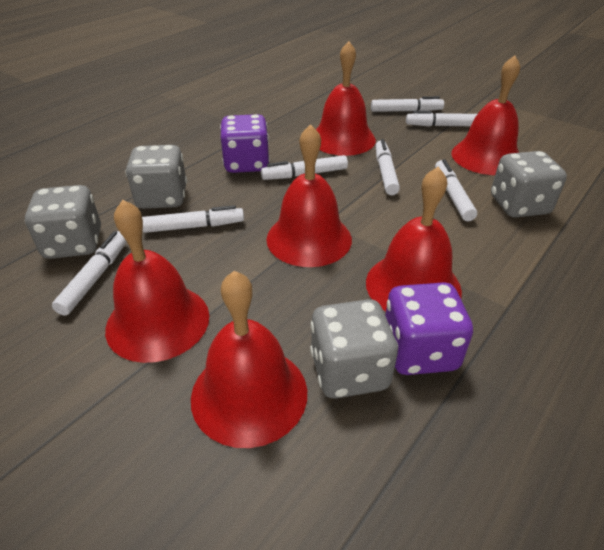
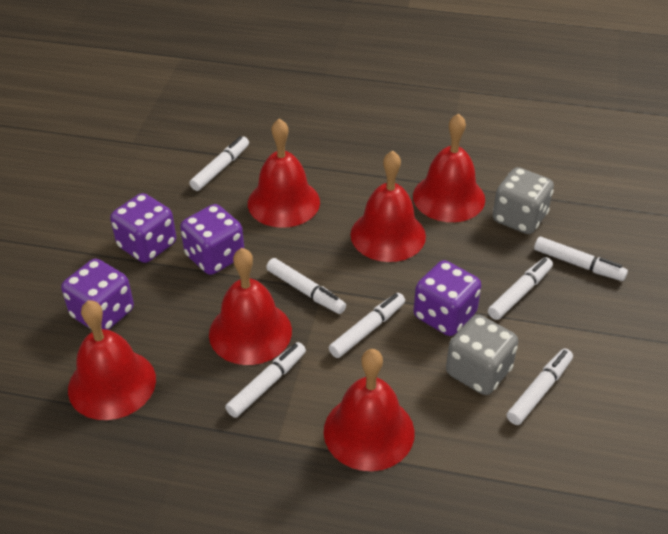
grey dice: 4 -> 2
purple dice: 2 -> 4

